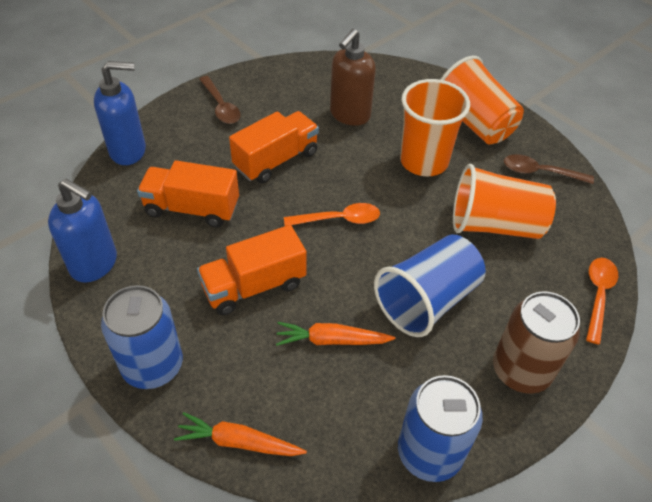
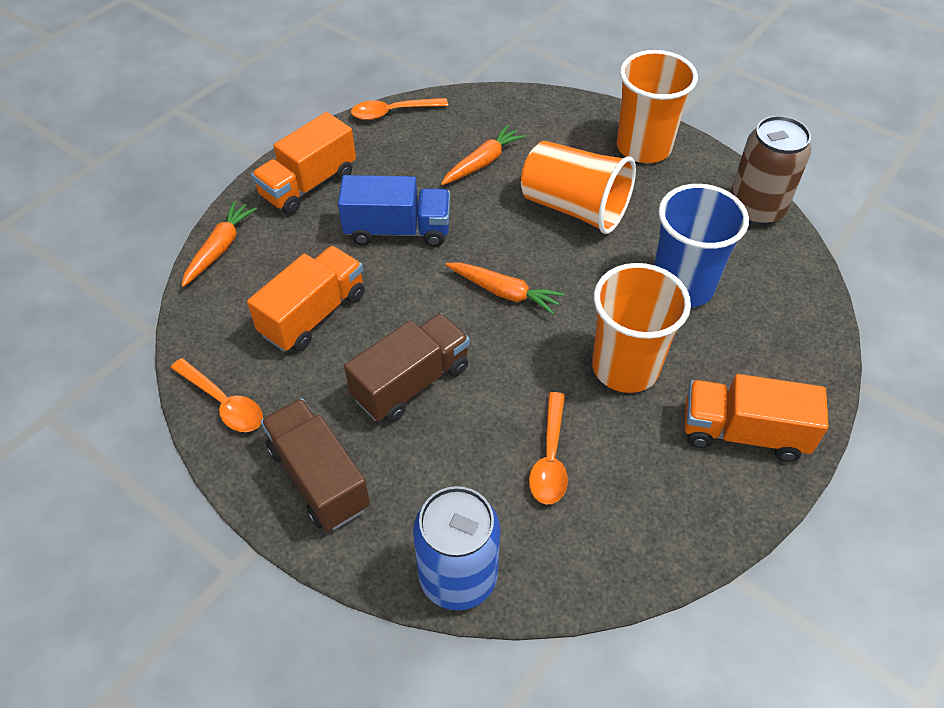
blue can: 2 -> 1
blue soap dispenser: 2 -> 0
blue truck: 0 -> 1
brown soap dispenser: 1 -> 0
brown spoon: 2 -> 0
brown truck: 0 -> 2
orange carrot: 2 -> 3
orange spoon: 2 -> 3

